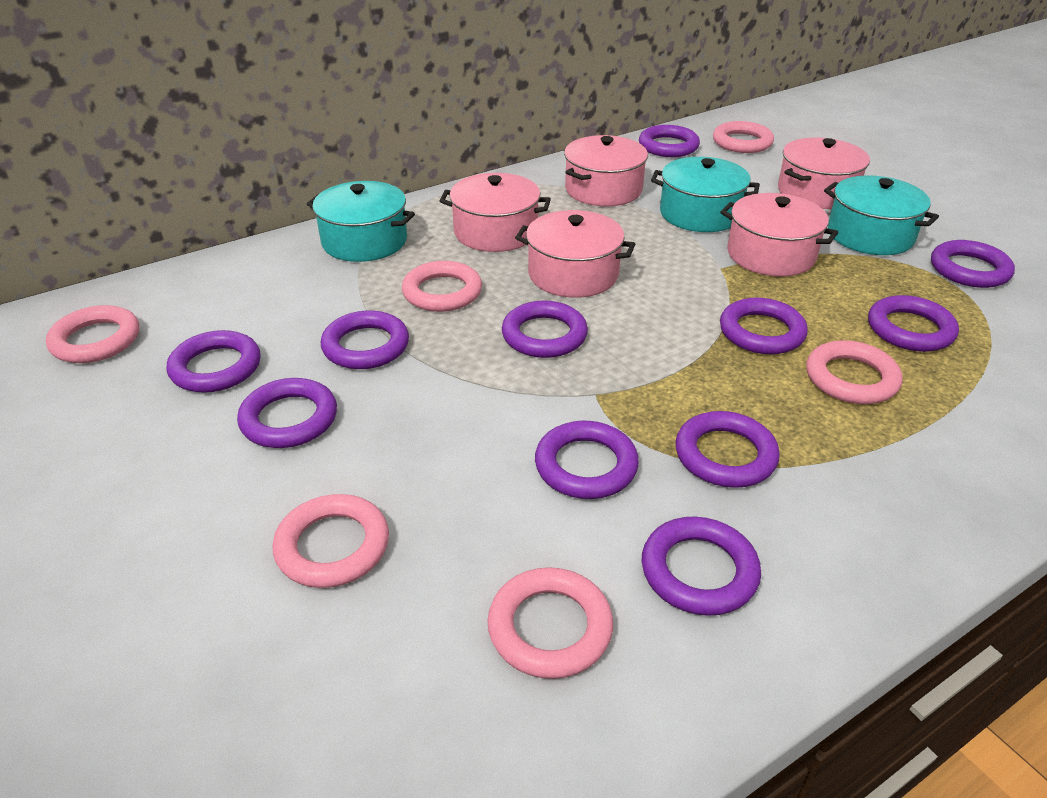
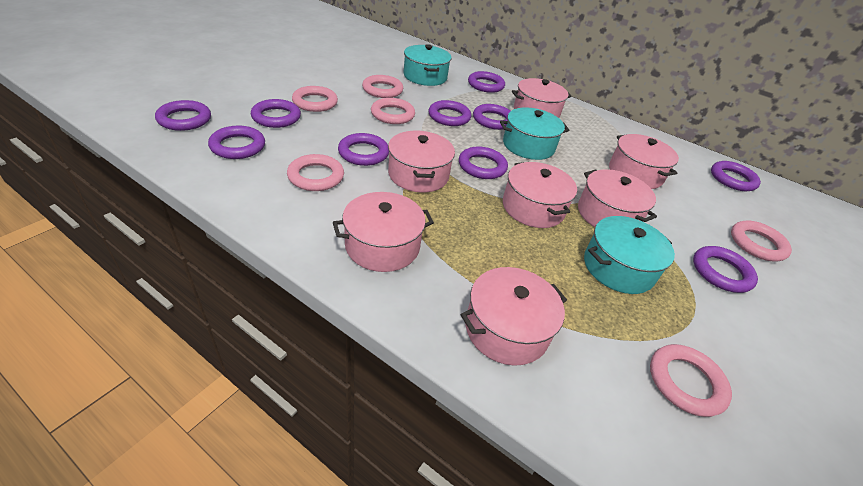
pink pot: 5 -> 7
purple ring: 11 -> 10

